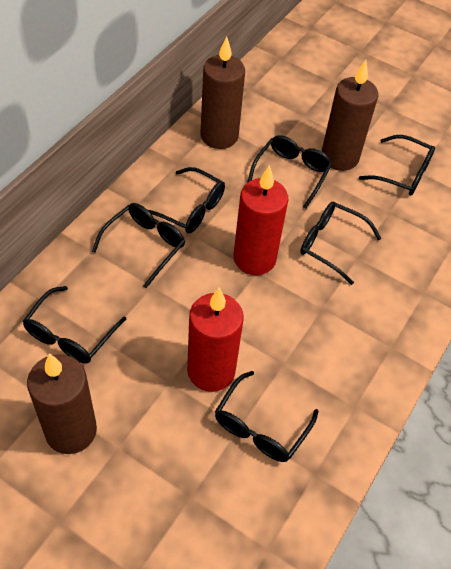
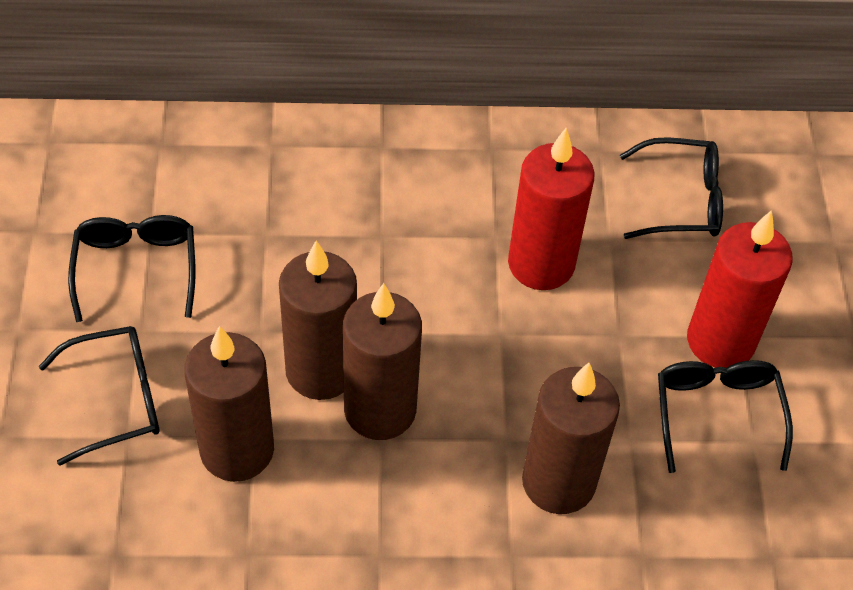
black glasses: 7 -> 4
brown candle: 3 -> 4

